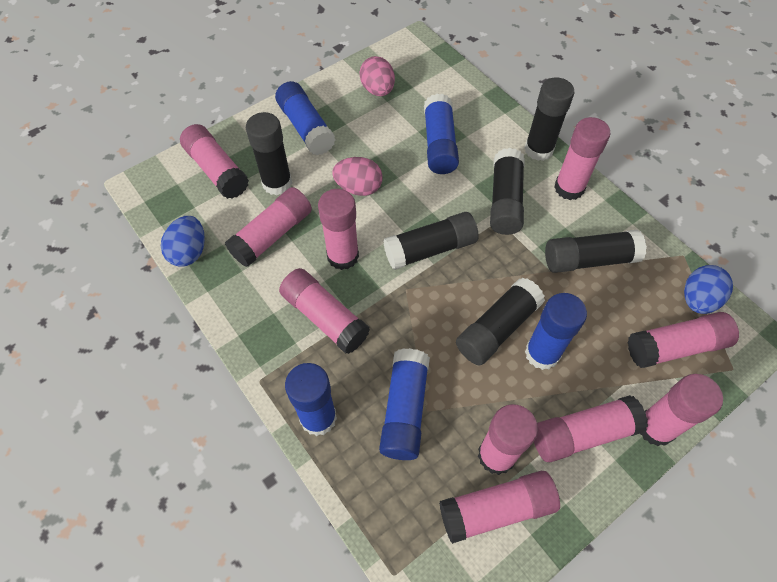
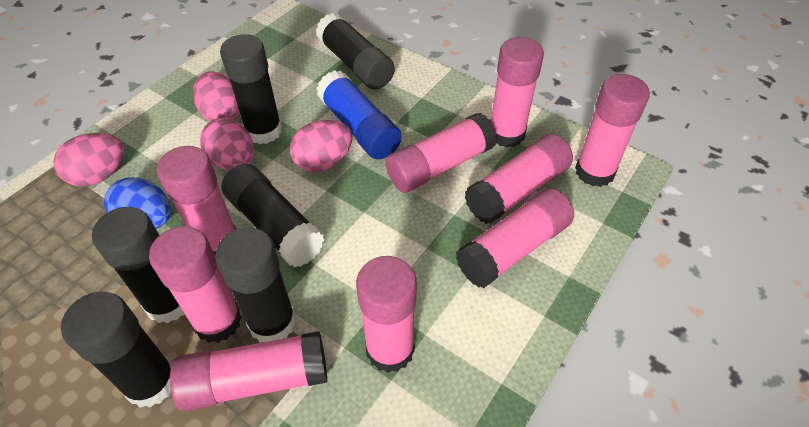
blue egg: 2 -> 1
blue glue stick: 5 -> 1
pink egg: 2 -> 4
pink glue stick: 10 -> 9

